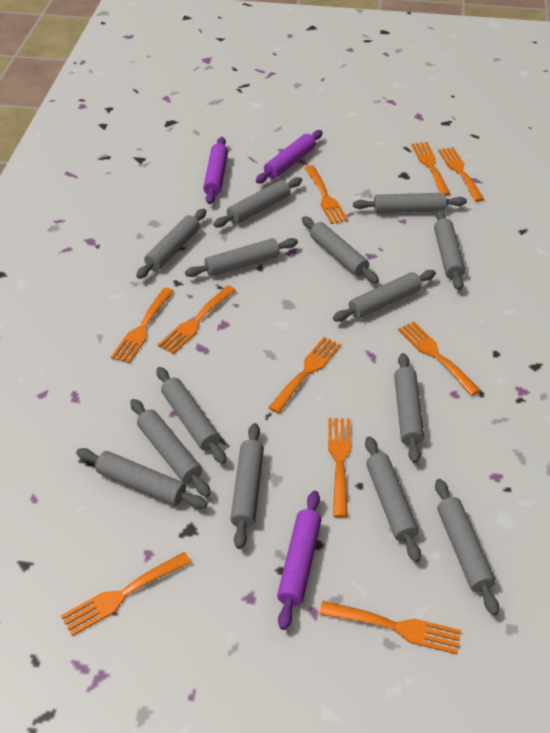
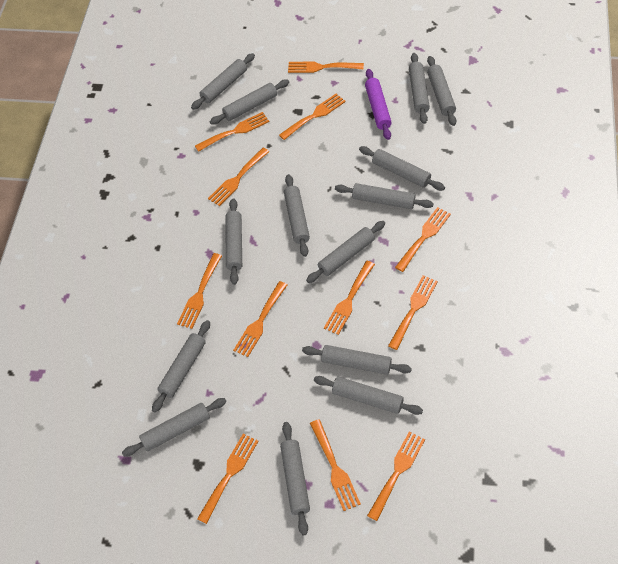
orange fork: 10 -> 12
purple rolling pin: 3 -> 1

